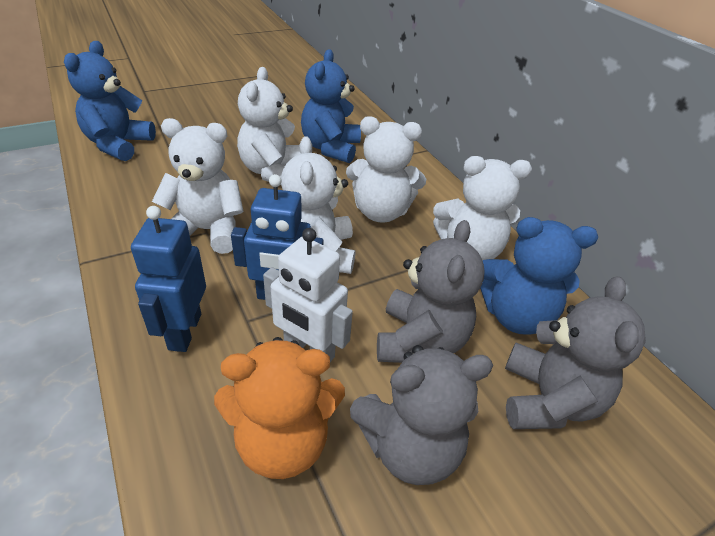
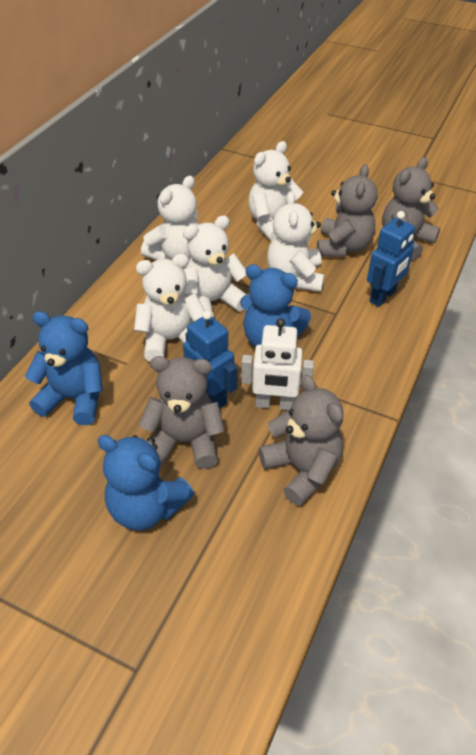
grey teddy bear: 3 -> 4
orange teddy bear: 1 -> 0

